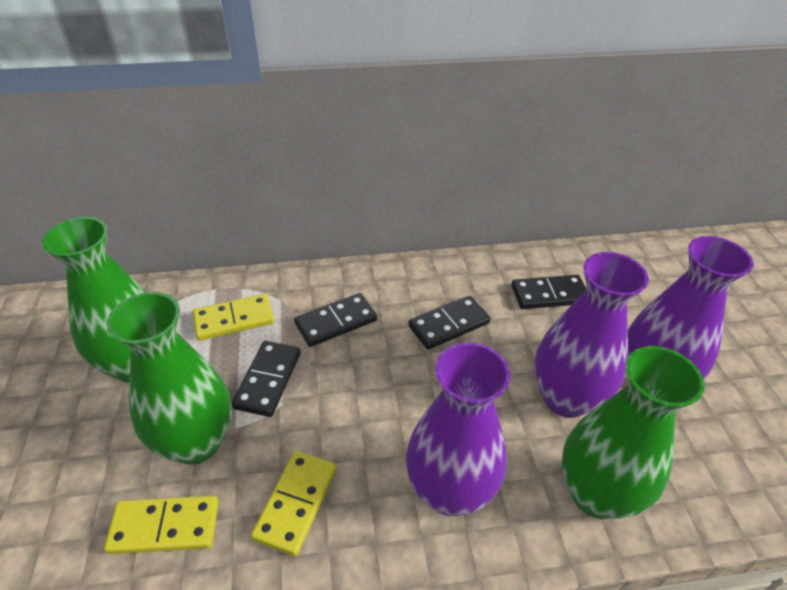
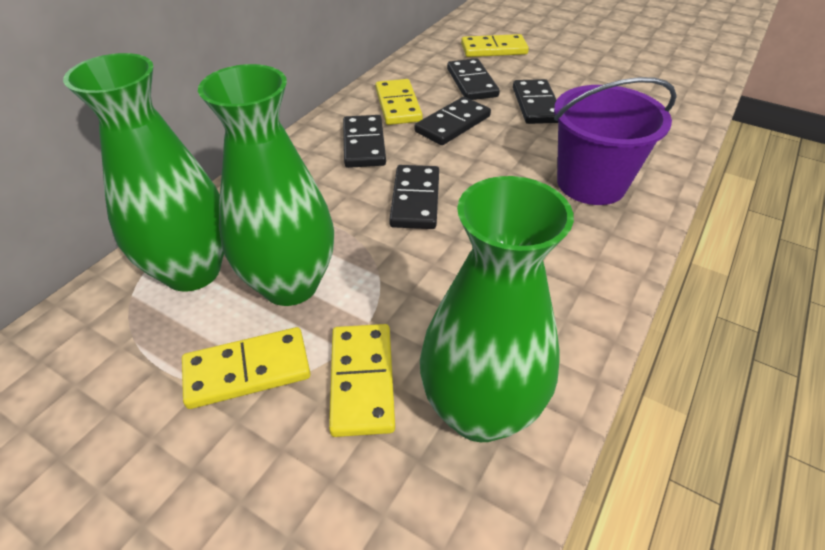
black domino: 4 -> 5
purple bucket: 0 -> 1
purple vase: 3 -> 0
yellow domino: 3 -> 4

